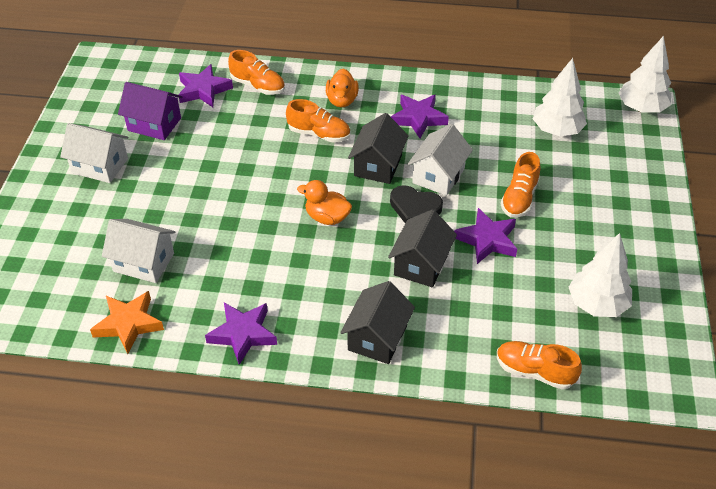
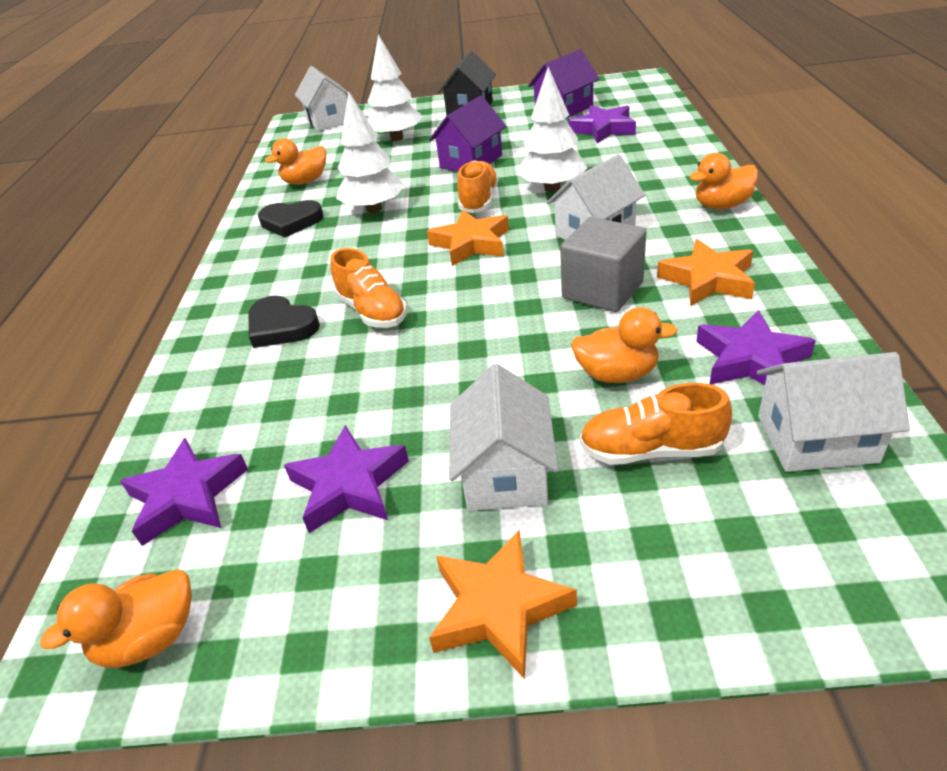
black heart: 1 -> 2
black house: 3 -> 1
grey cube: 0 -> 1
orange duck: 2 -> 4
orange shoe: 4 -> 3
orange star: 1 -> 3
purple house: 1 -> 2
white house: 3 -> 4

